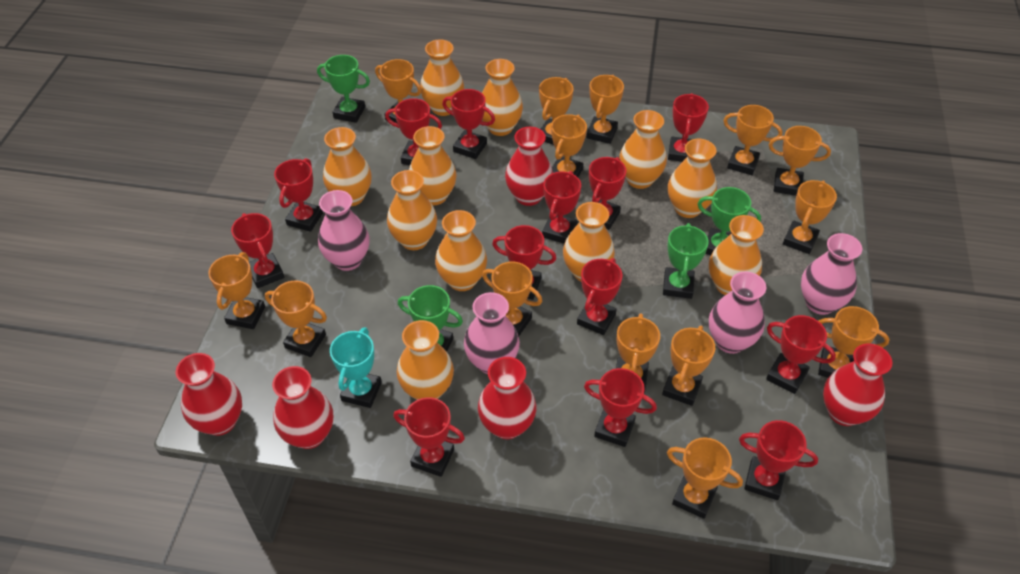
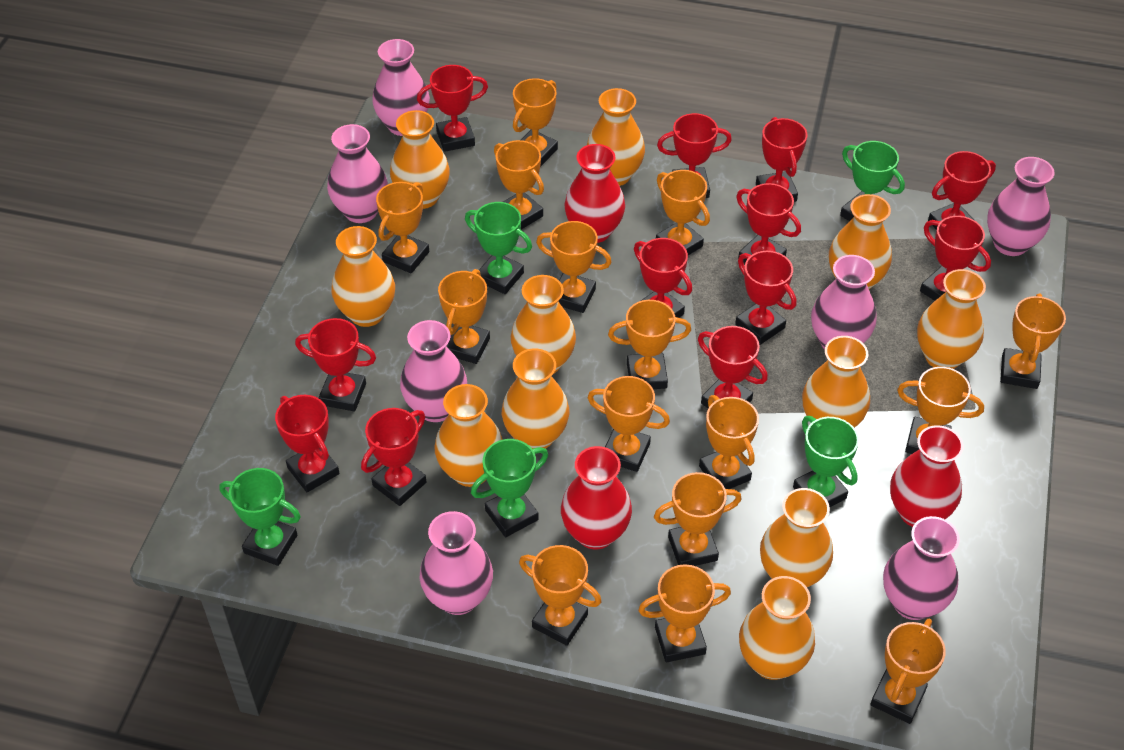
green trophy: 4 -> 5
orange trophy: 14 -> 15
pink vase: 4 -> 7
red trophy: 13 -> 12
red vase: 5 -> 3
turquoise trophy: 1 -> 0

